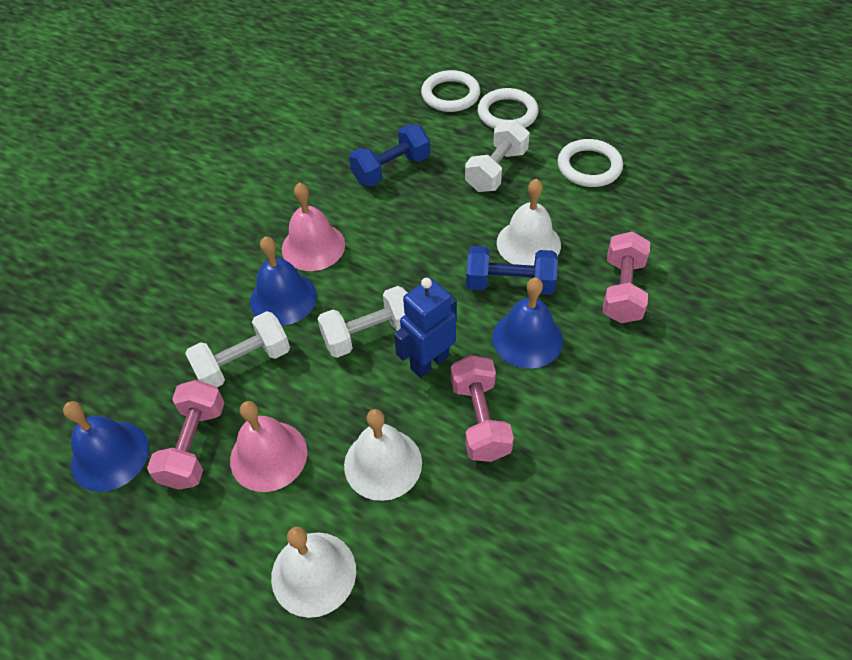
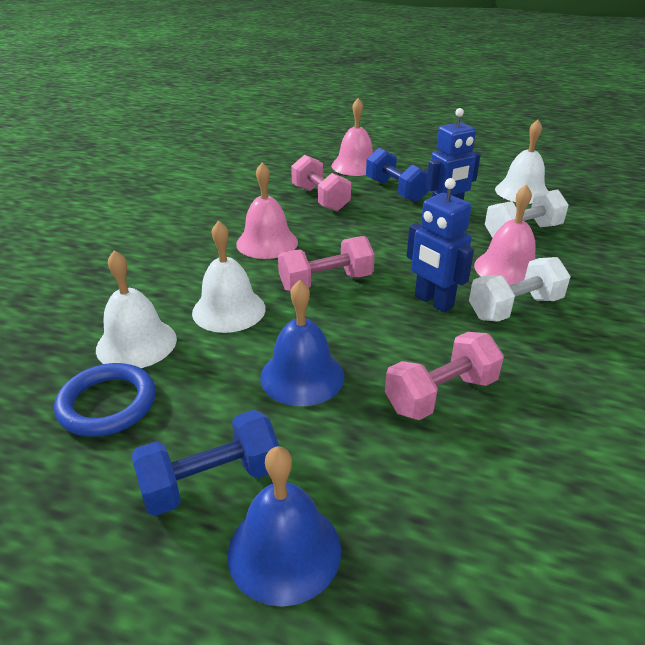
blue bell: 3 -> 2
blue ring: 0 -> 1
blue robot: 1 -> 2
pink bell: 2 -> 3
white dumbbell: 3 -> 2
white ring: 3 -> 0

